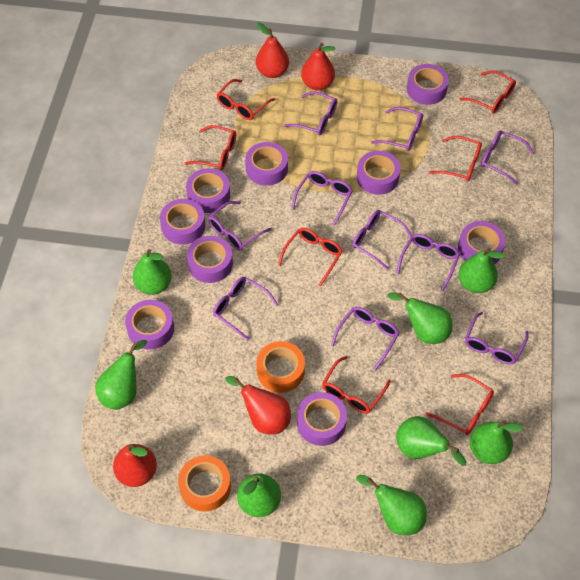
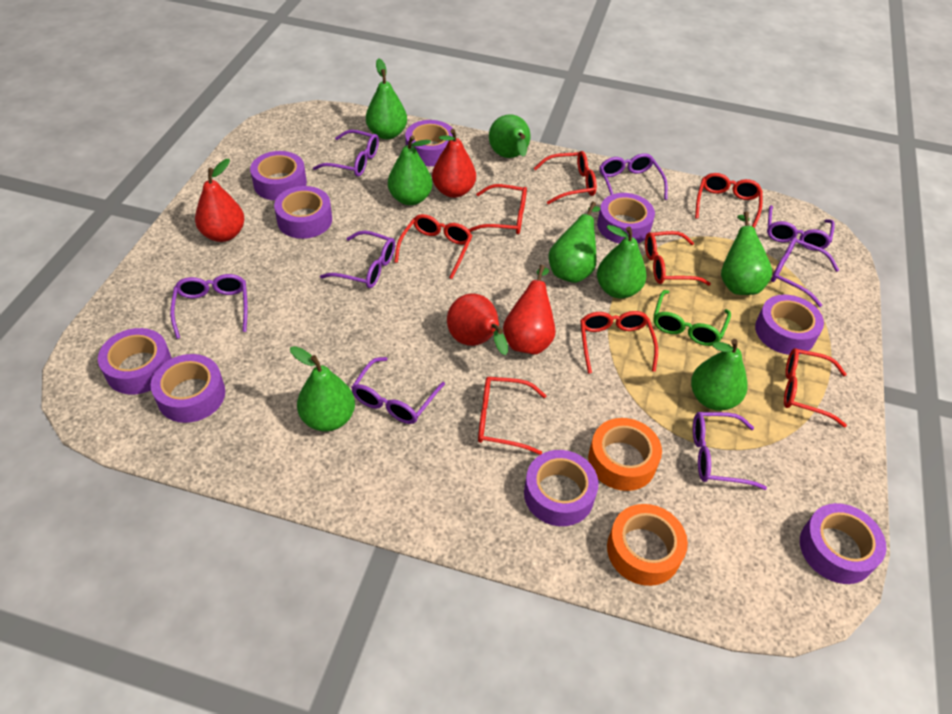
green glasses: 0 -> 1
purple glasses: 10 -> 8
red glasses: 7 -> 8

